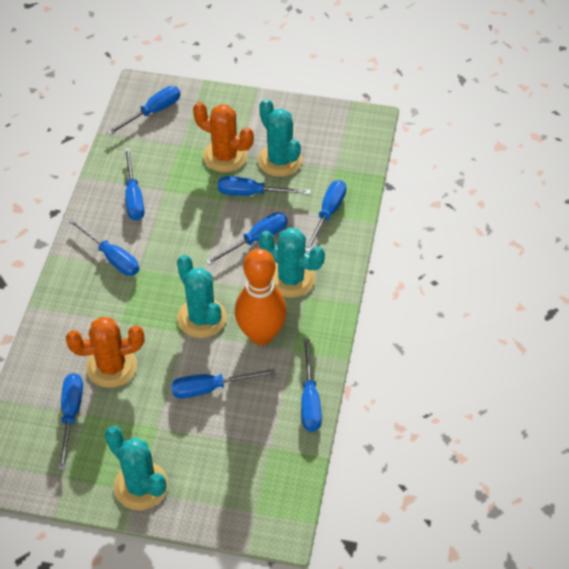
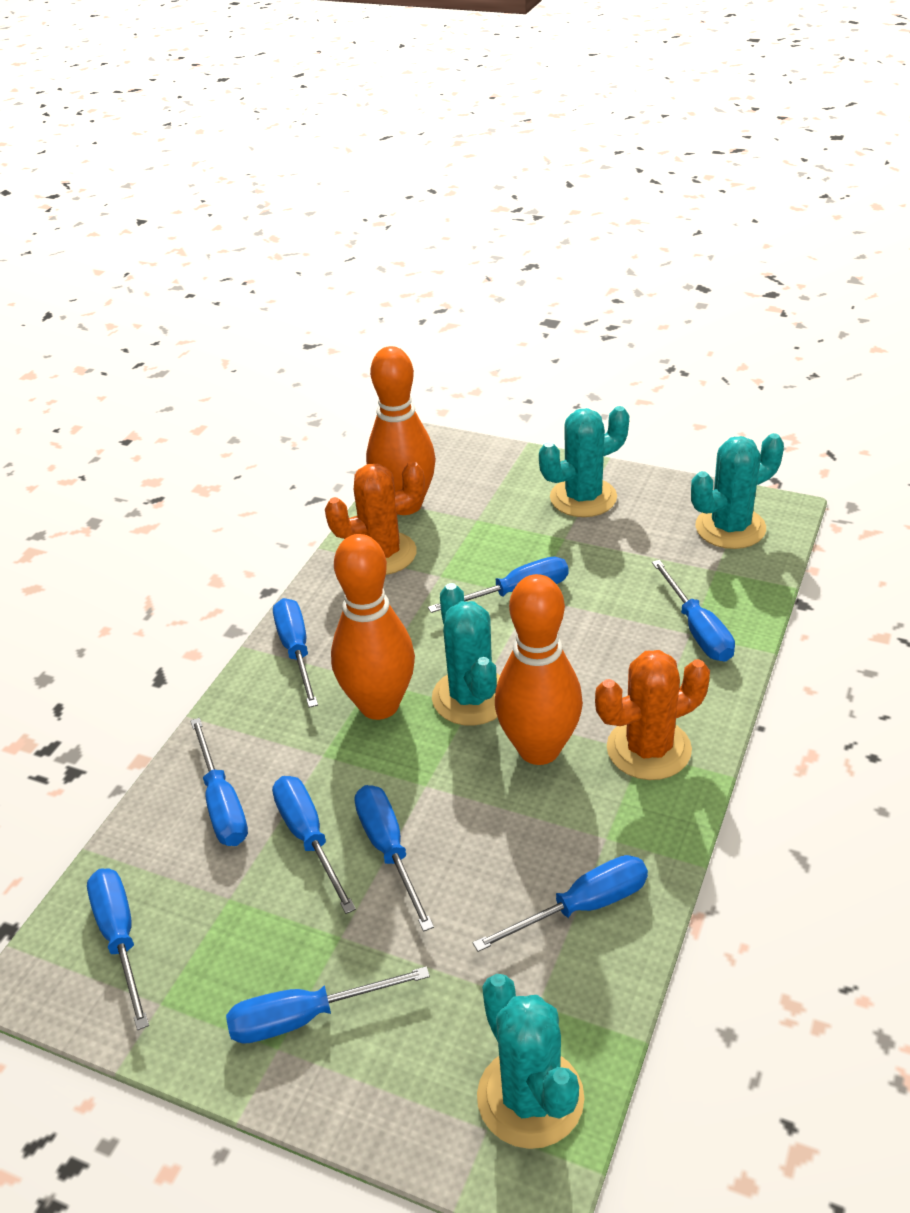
orange bowling pin: 1 -> 3

